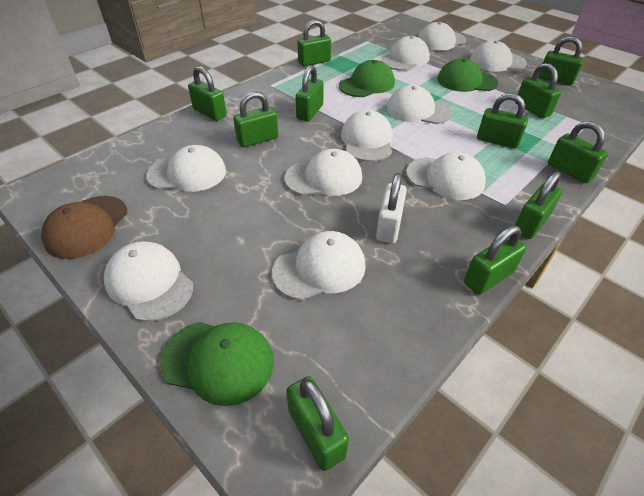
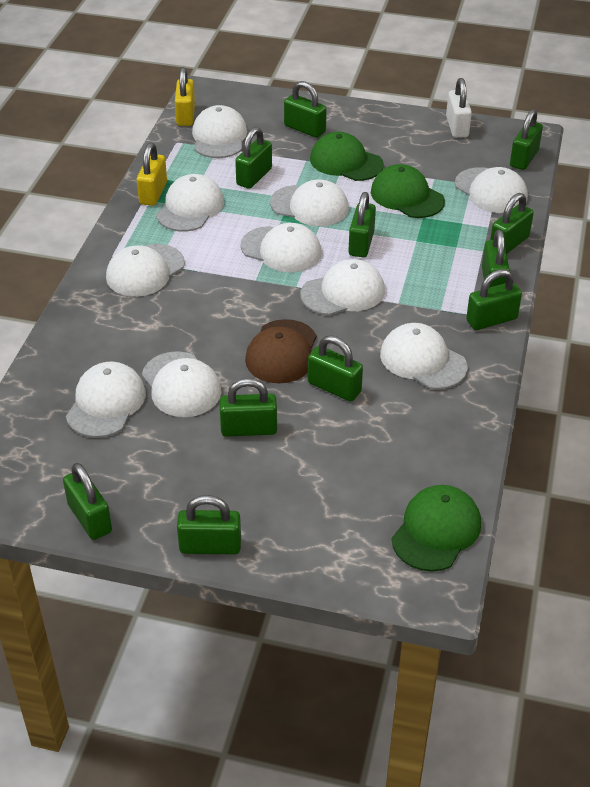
yellow padlock: 0 -> 2

